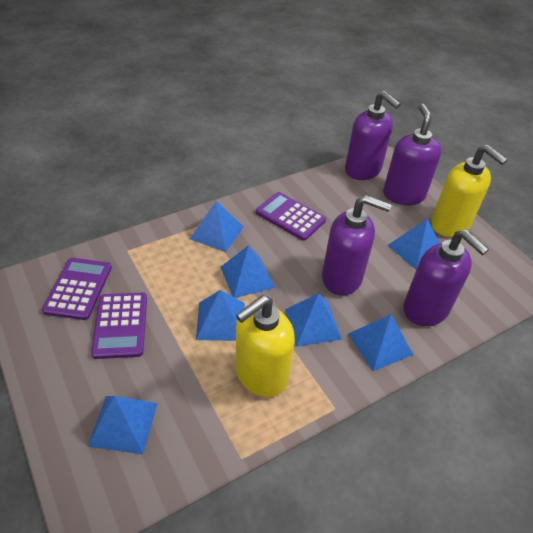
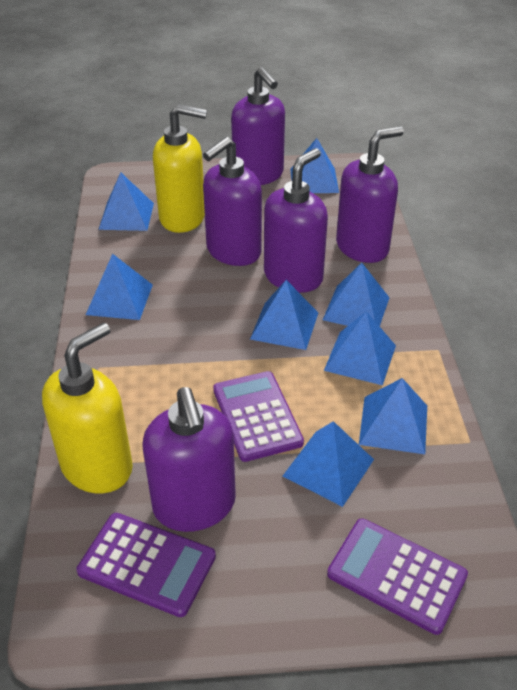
blue pyramid: 7 -> 8
purple soap dispenser: 4 -> 5

